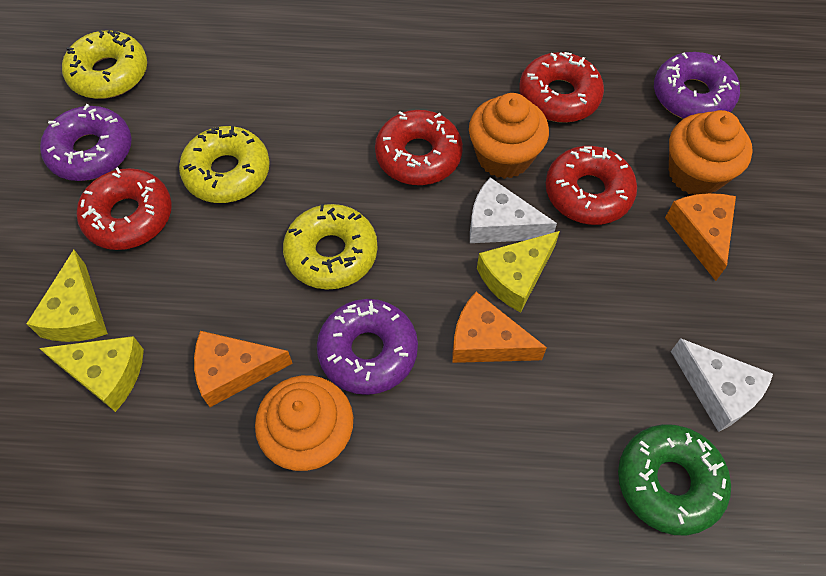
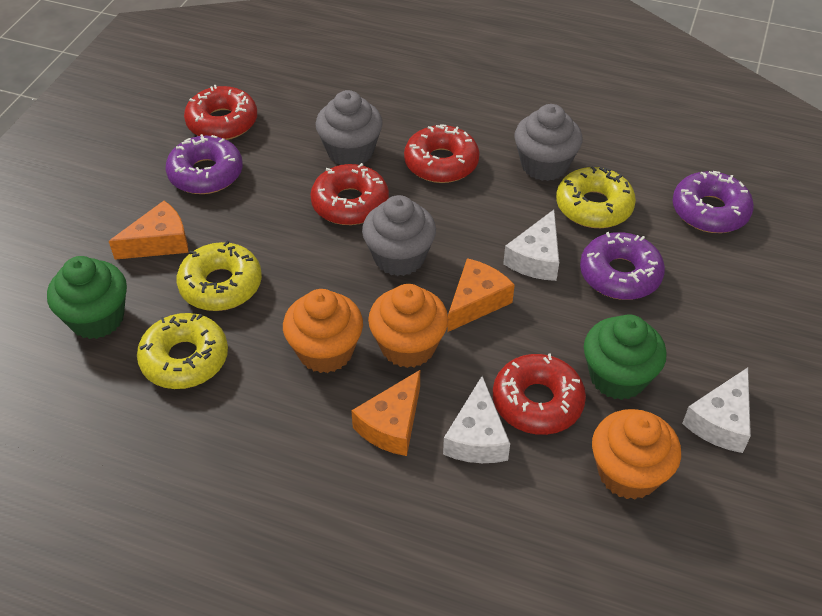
green cupcake: 0 -> 2
green donut: 1 -> 0
grey cupcake: 0 -> 3
white cheese: 2 -> 3
yellow cheese: 3 -> 0

